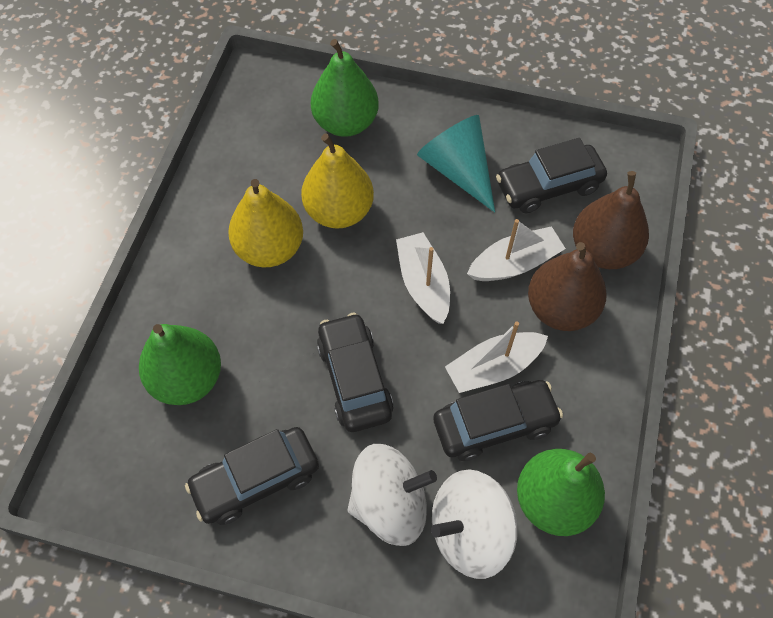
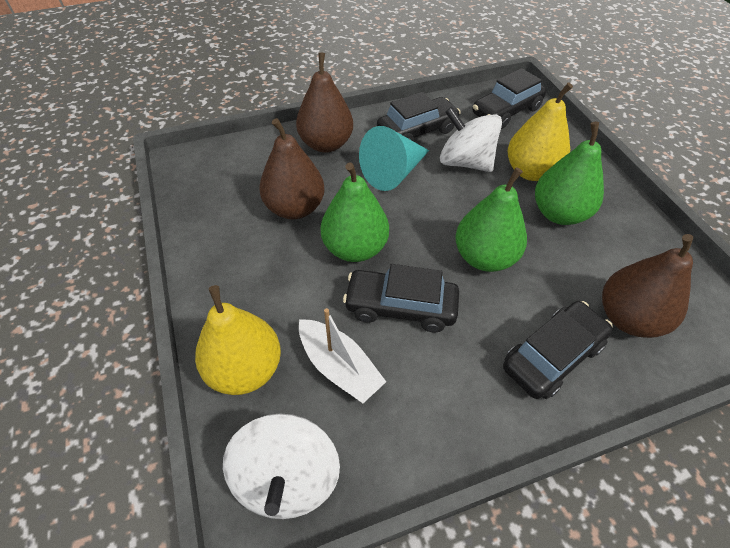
brown pear: 2 -> 3
white boat: 3 -> 1

